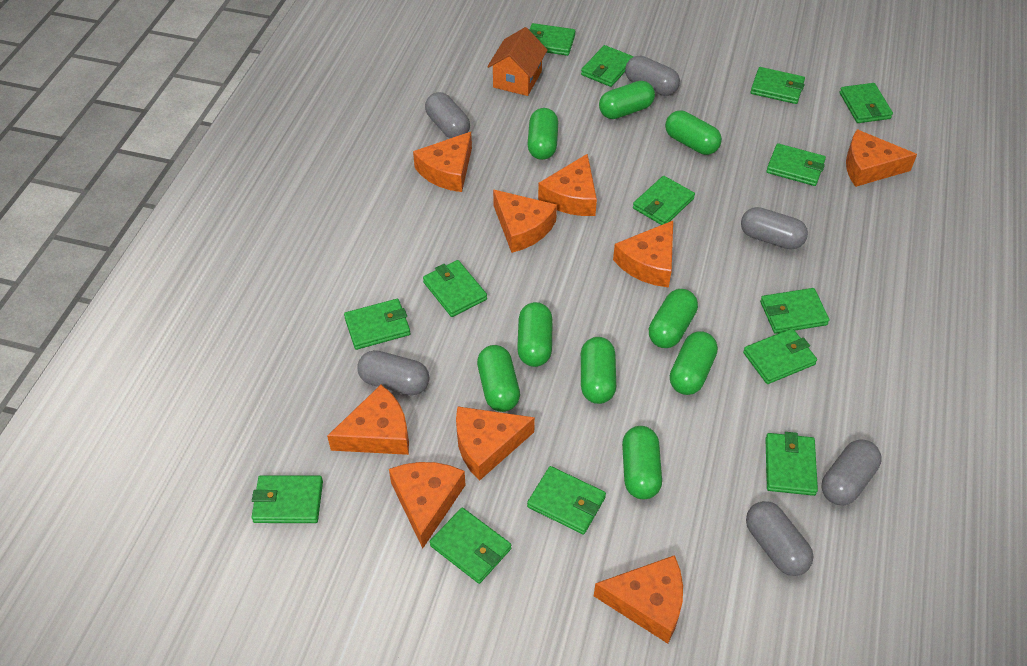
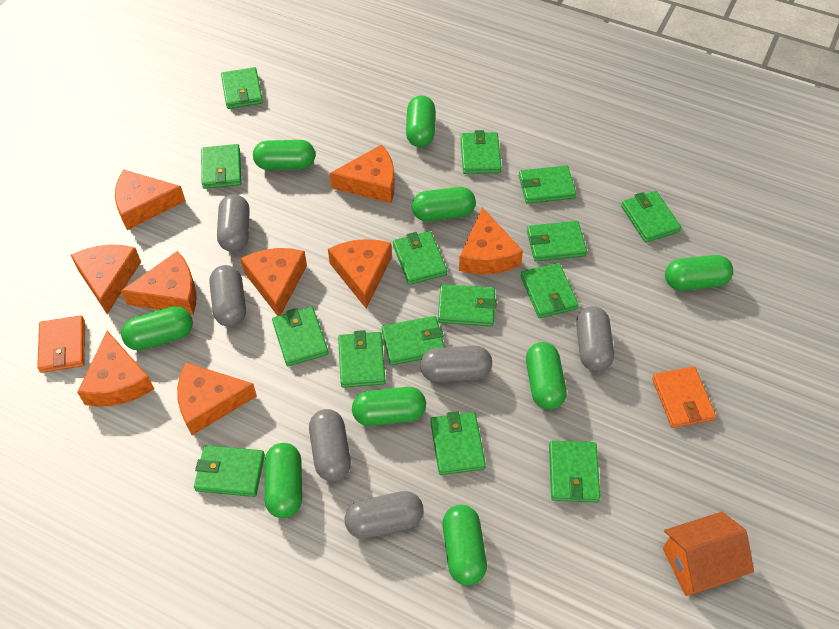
green wallet: 14 -> 15
orange wallet: 0 -> 2

